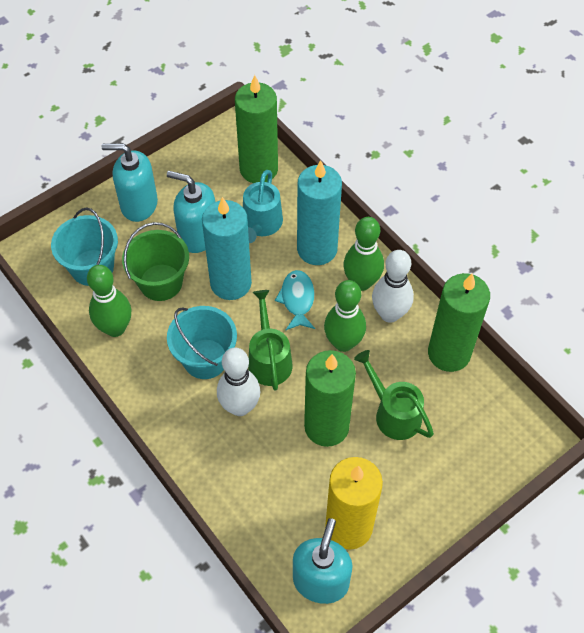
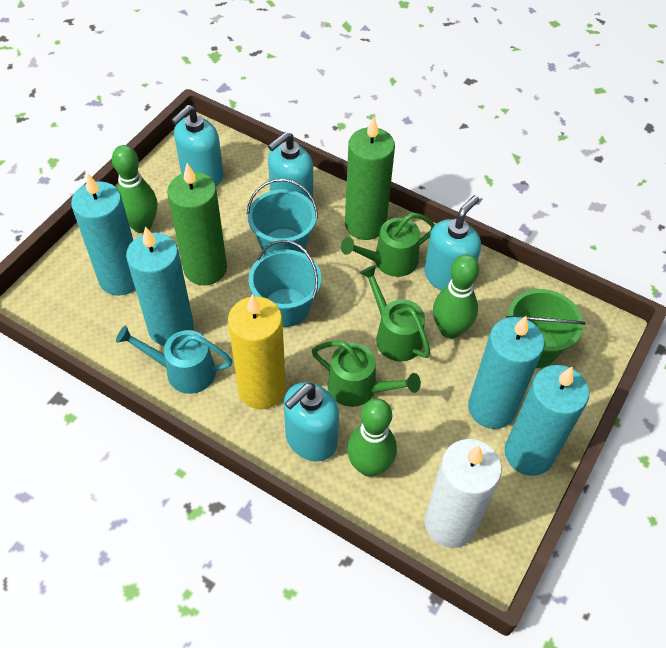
green candle: 3 -> 2
green watering can: 2 -> 3
turquoise candle: 2 -> 4
turquoise fish: 1 -> 0
turquoise soap dispenser: 3 -> 4
white bowling pin: 2 -> 0
white candle: 0 -> 1

